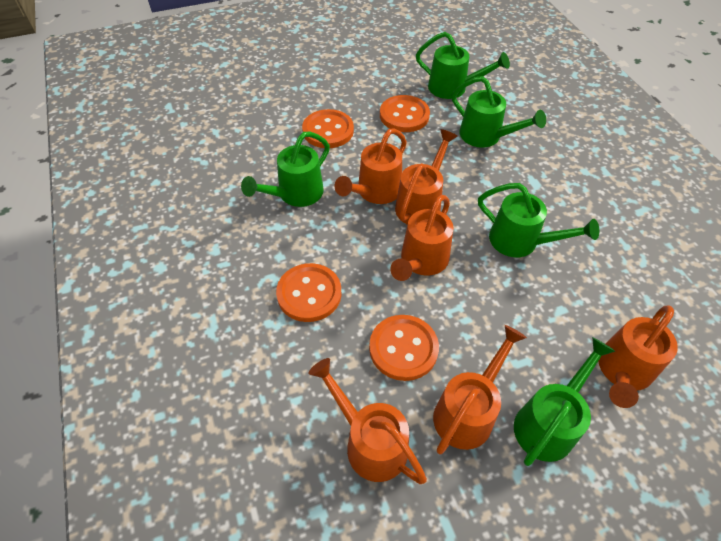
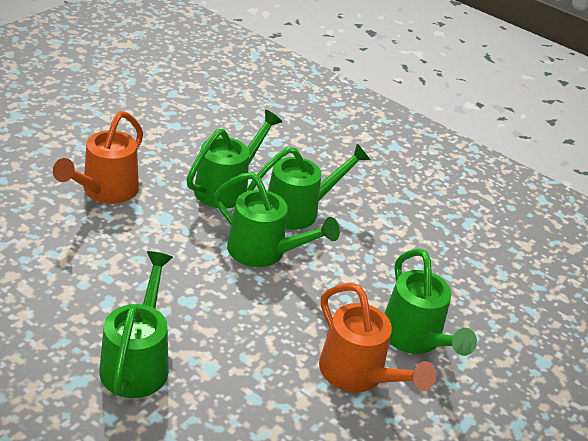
orange button: 4 -> 0
orange watering can: 6 -> 2

